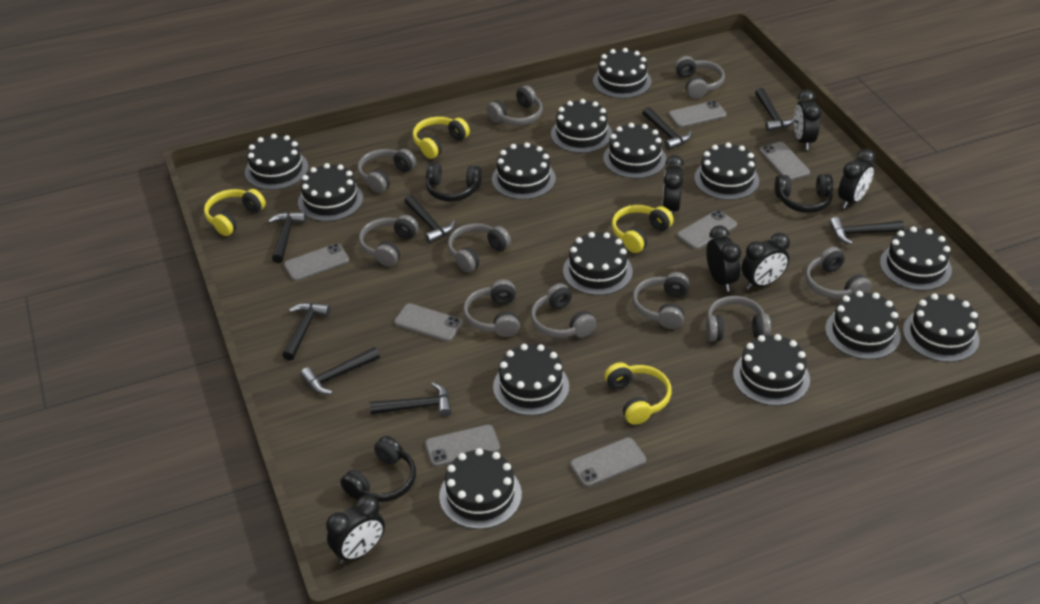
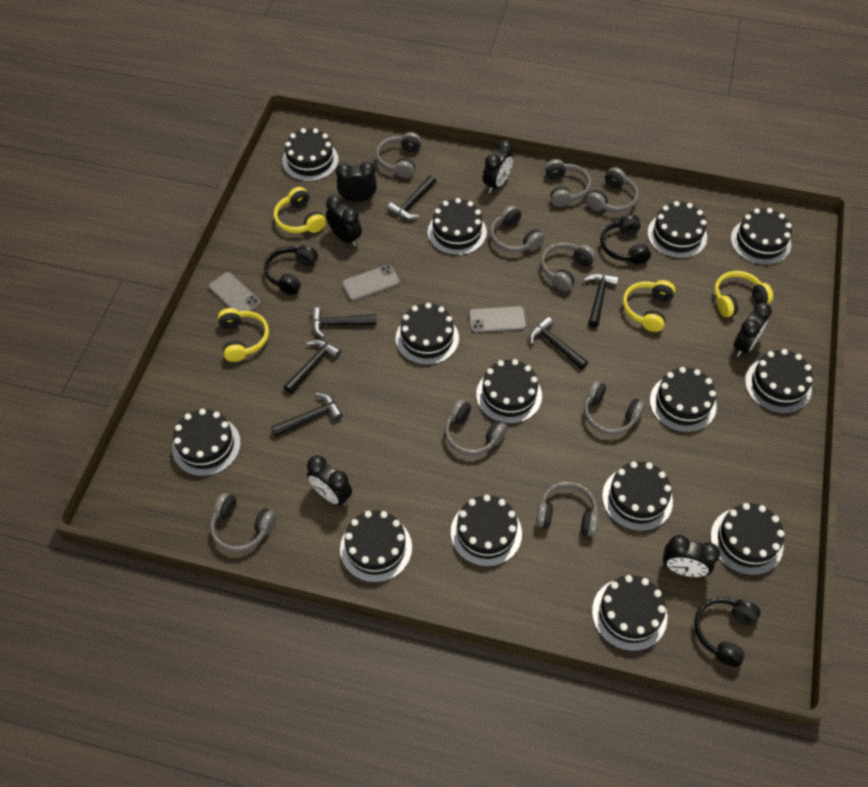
black hammer: 8 -> 6
grey headphones: 10 -> 9
grey phone: 7 -> 3

